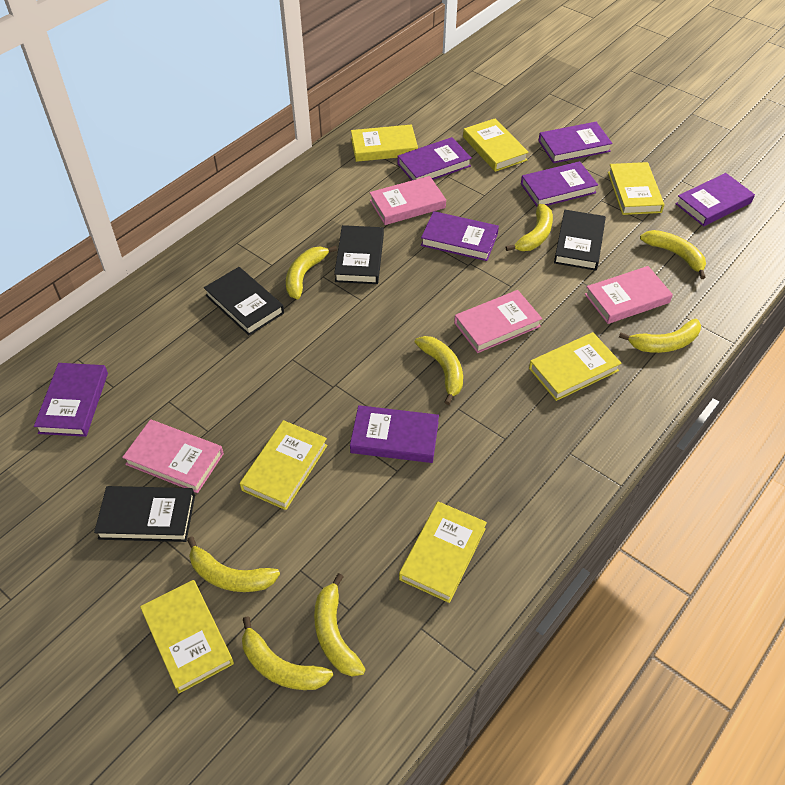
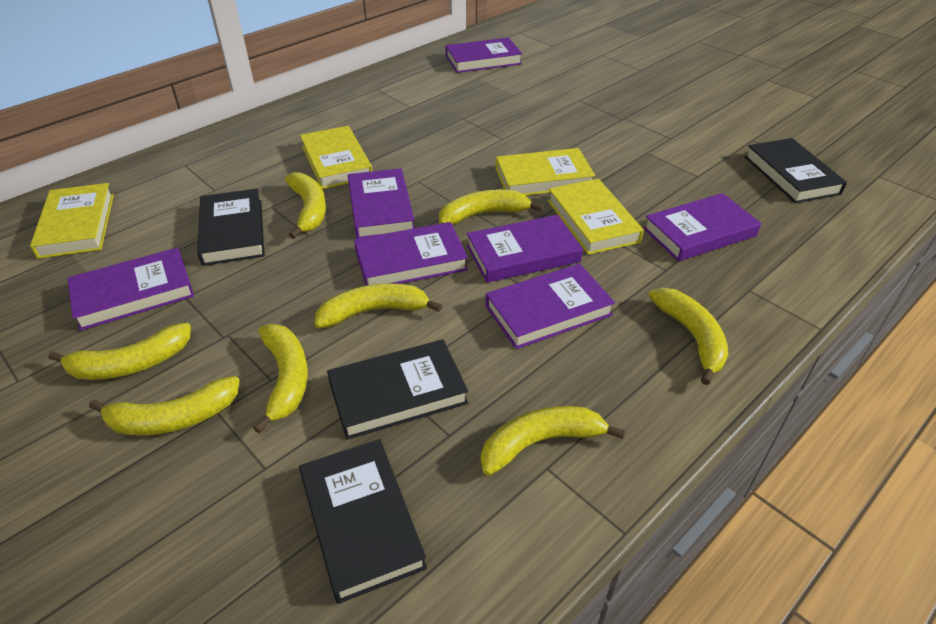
pink book: 4 -> 0
yellow book: 7 -> 4

